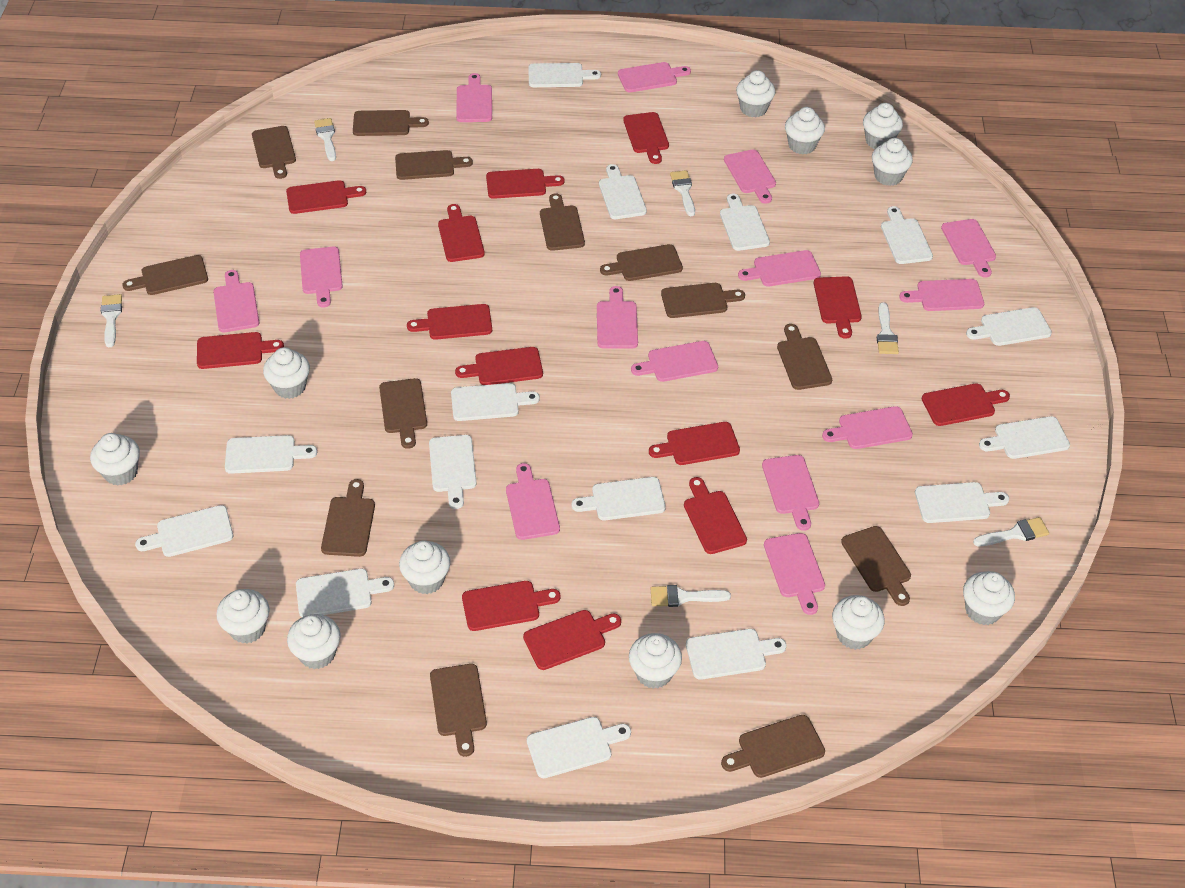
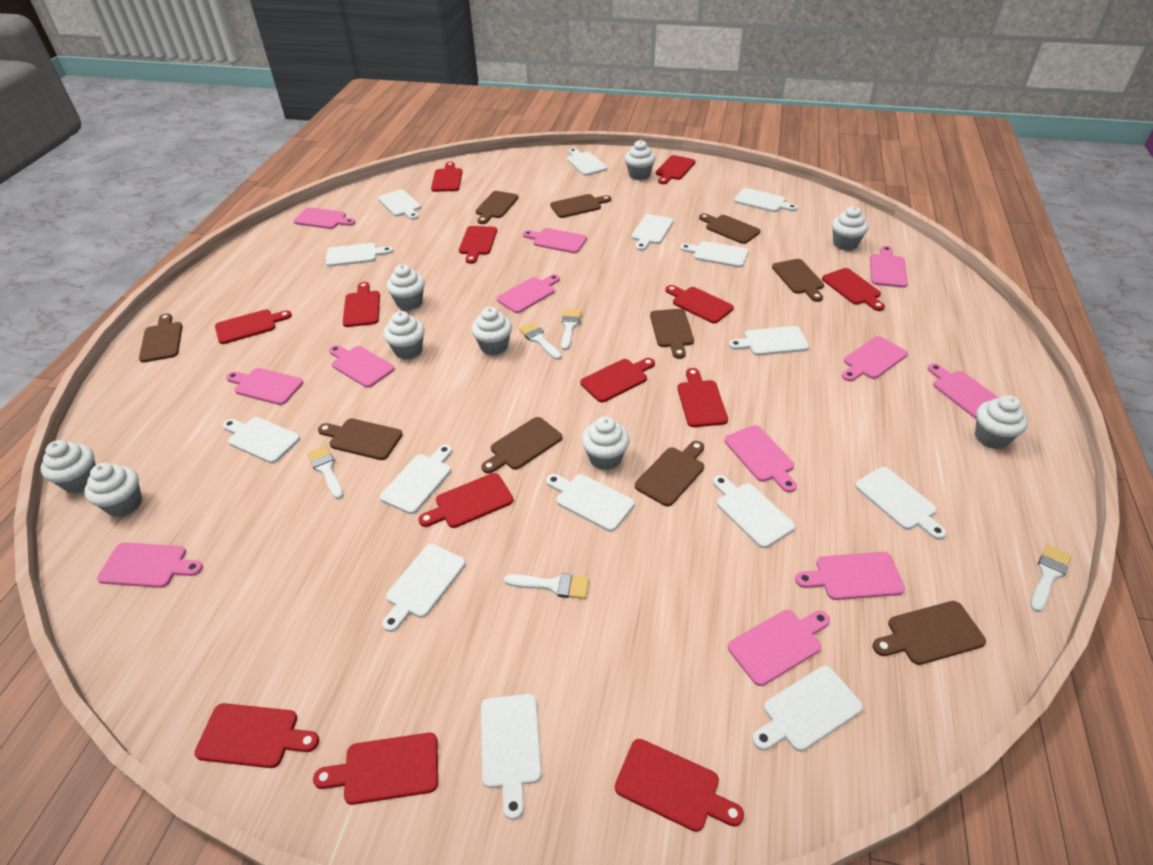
brown cutting board: 13 -> 10
pink cutting board: 14 -> 12
white brush: 6 -> 5
white cupcake: 12 -> 9

